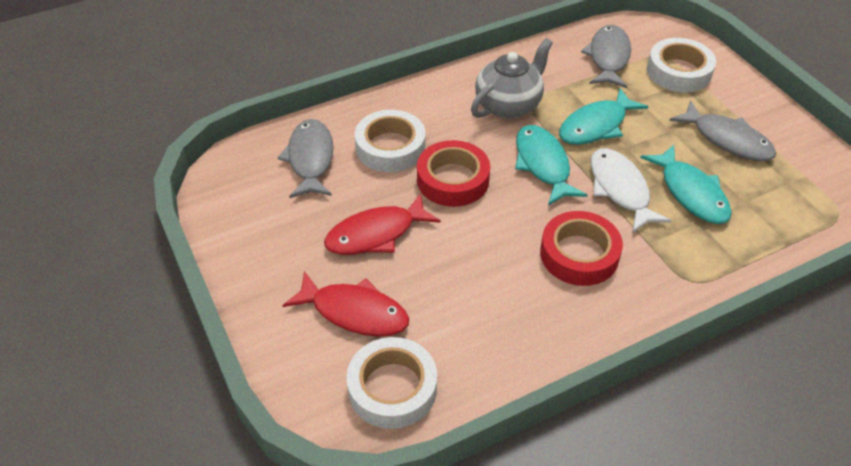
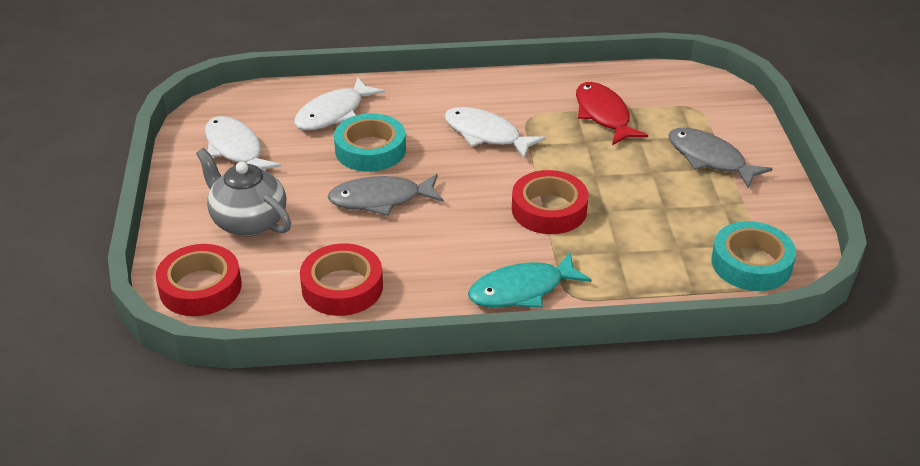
grey fish: 3 -> 2
red fish: 2 -> 1
red tape: 2 -> 3
turquoise fish: 3 -> 1
turquoise tape: 0 -> 2
white fish: 1 -> 3
white tape: 3 -> 0

